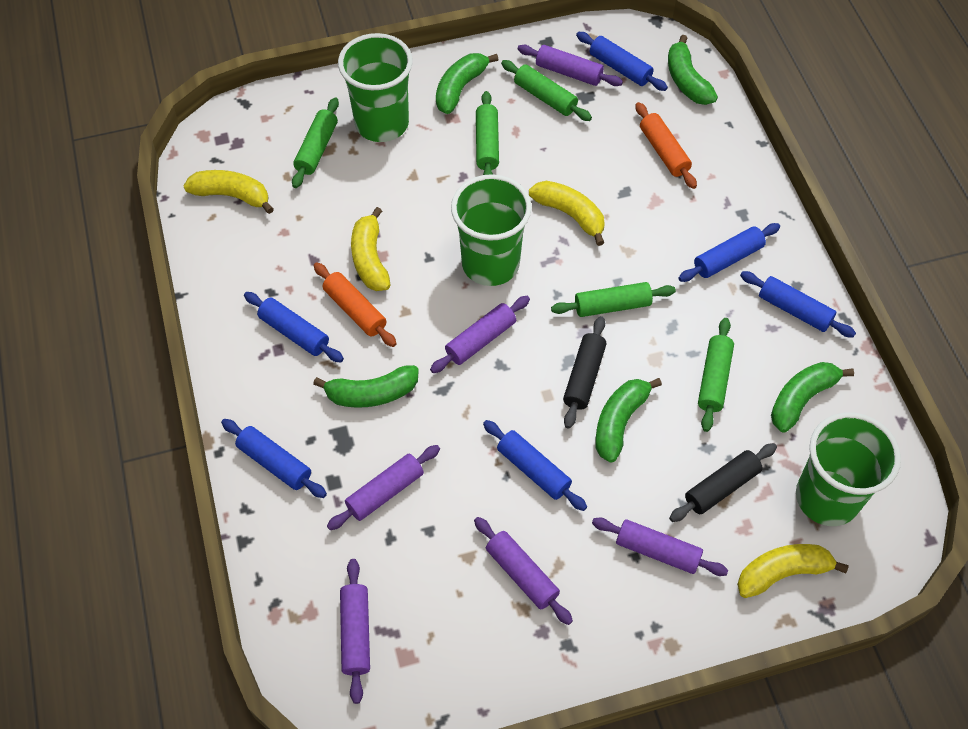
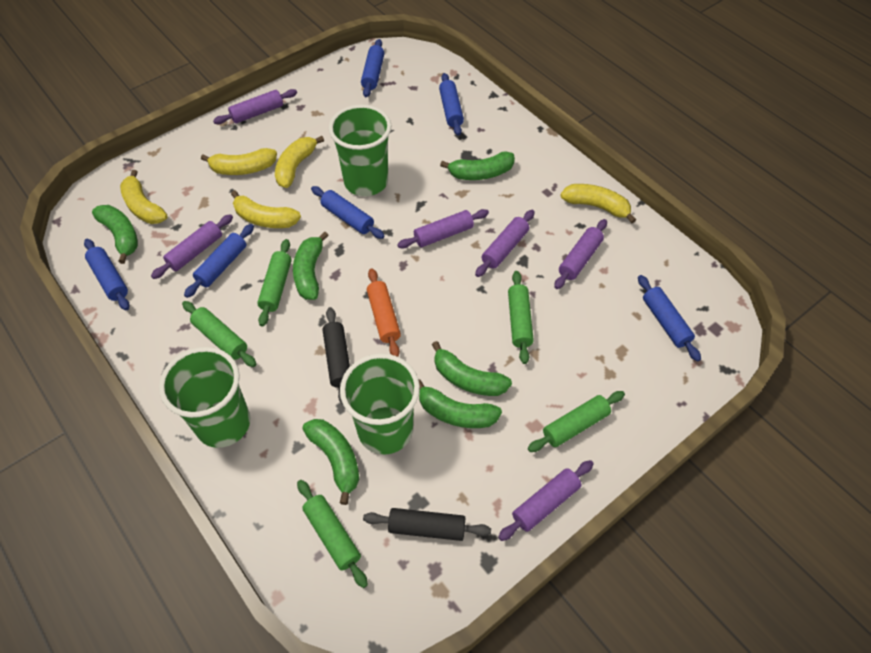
green banana: 5 -> 6
orange rolling pin: 2 -> 1
yellow banana: 4 -> 5

